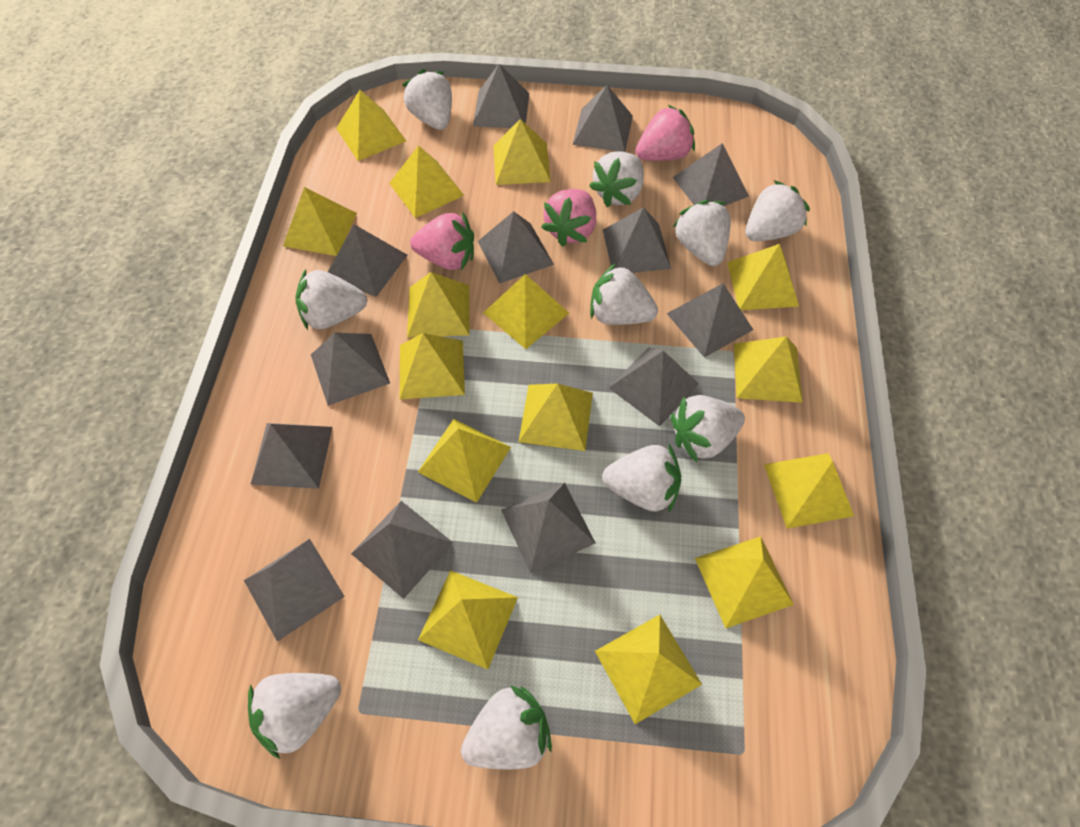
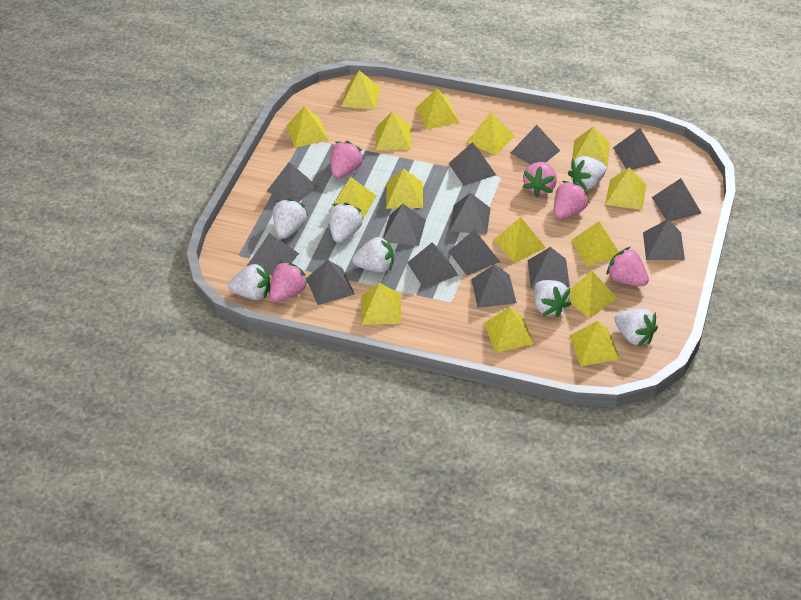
grey pyramid: 13 -> 14
pink strawberry: 3 -> 5
white strawberry: 10 -> 7

